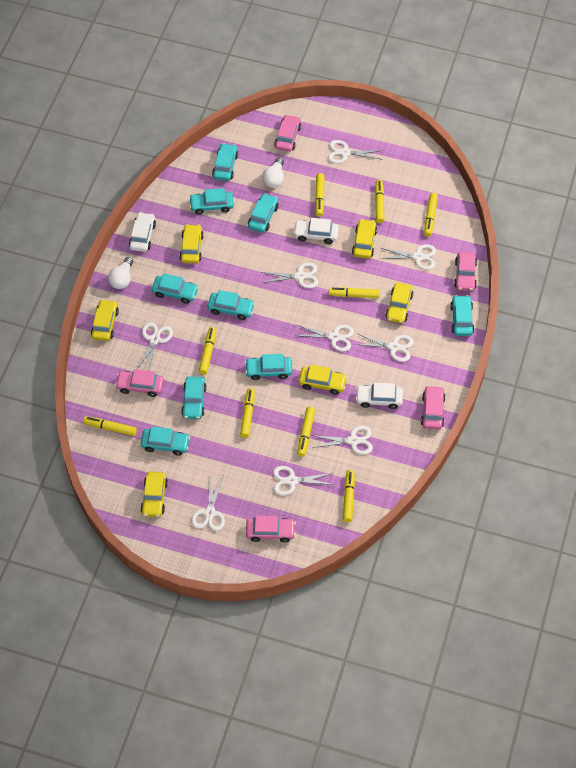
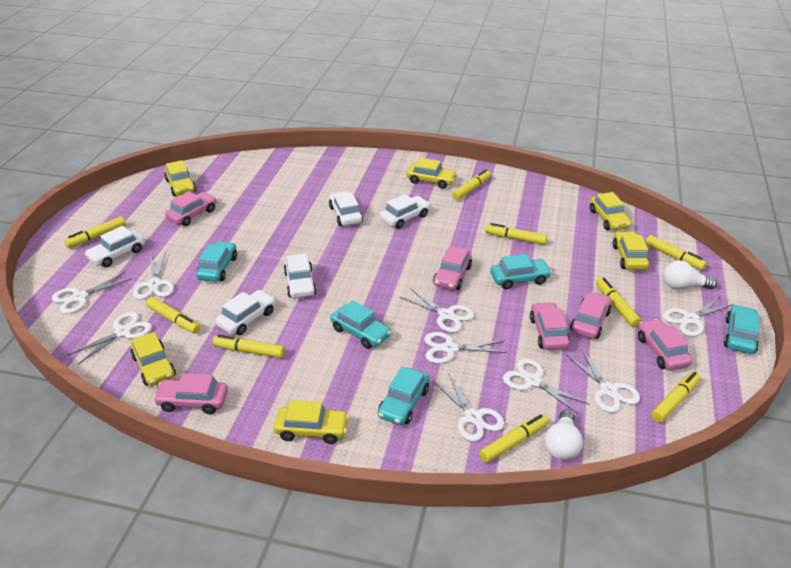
pink car: 5 -> 6
turquoise car: 9 -> 5
white car: 3 -> 5

